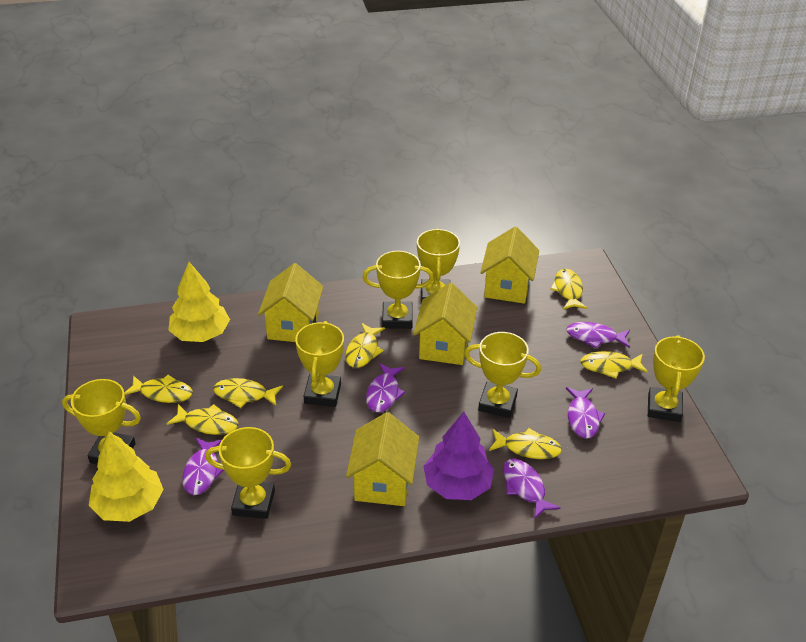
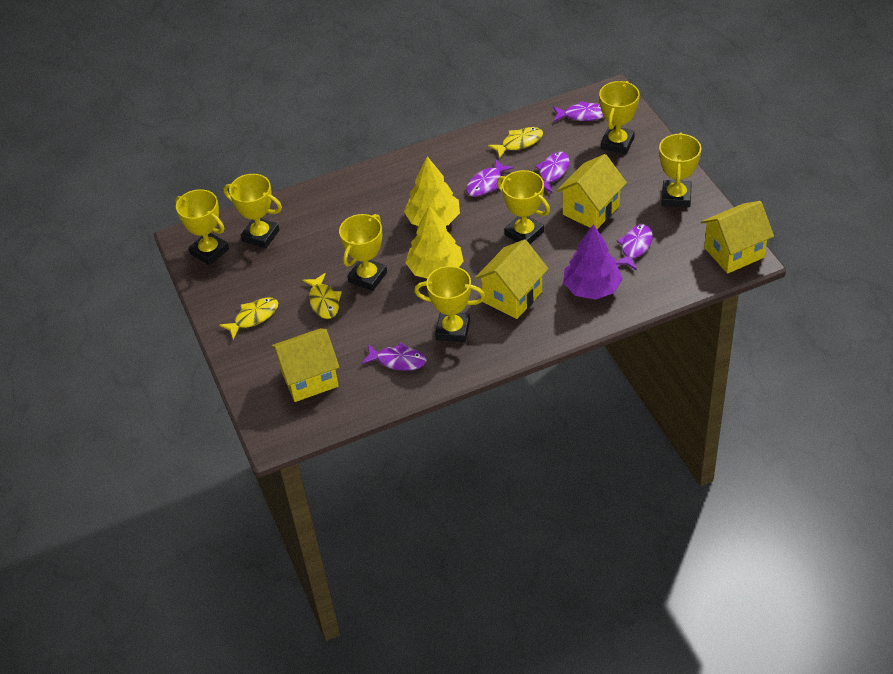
yellow fish: 7 -> 3

